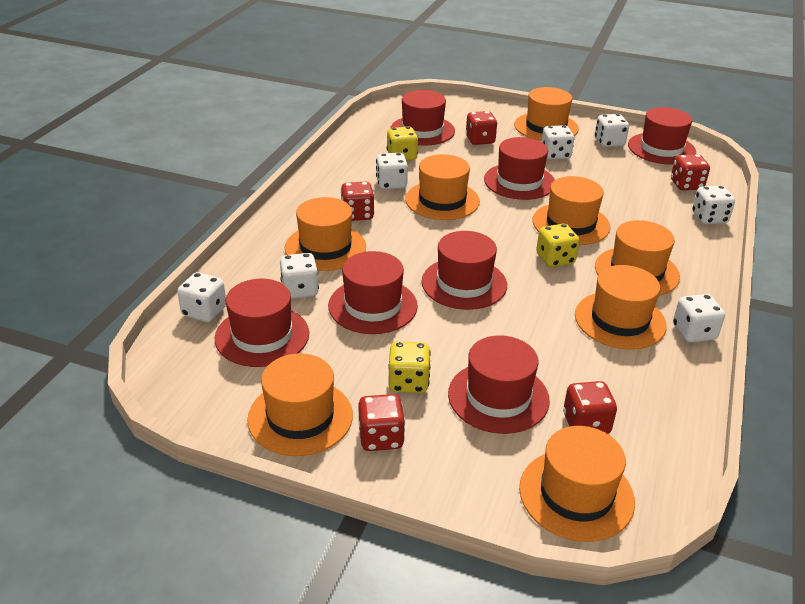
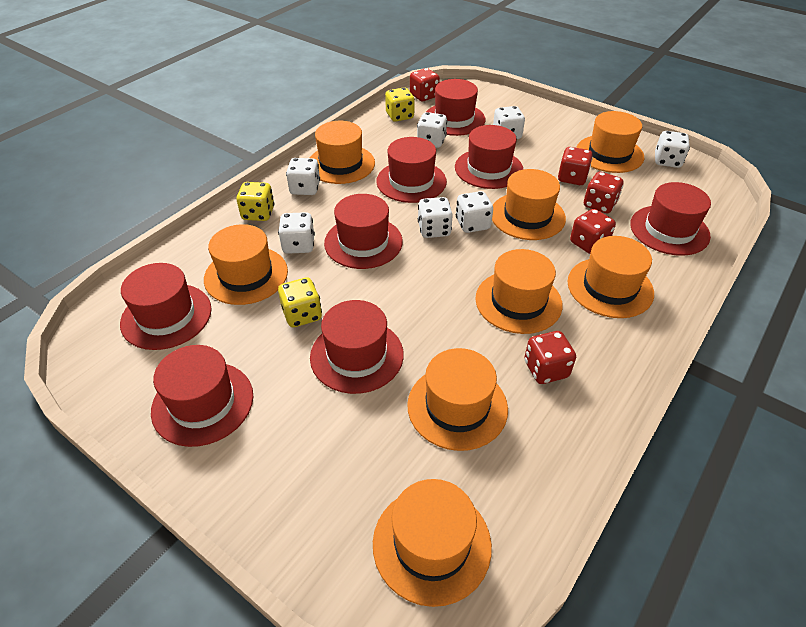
red hat: 7 -> 8

